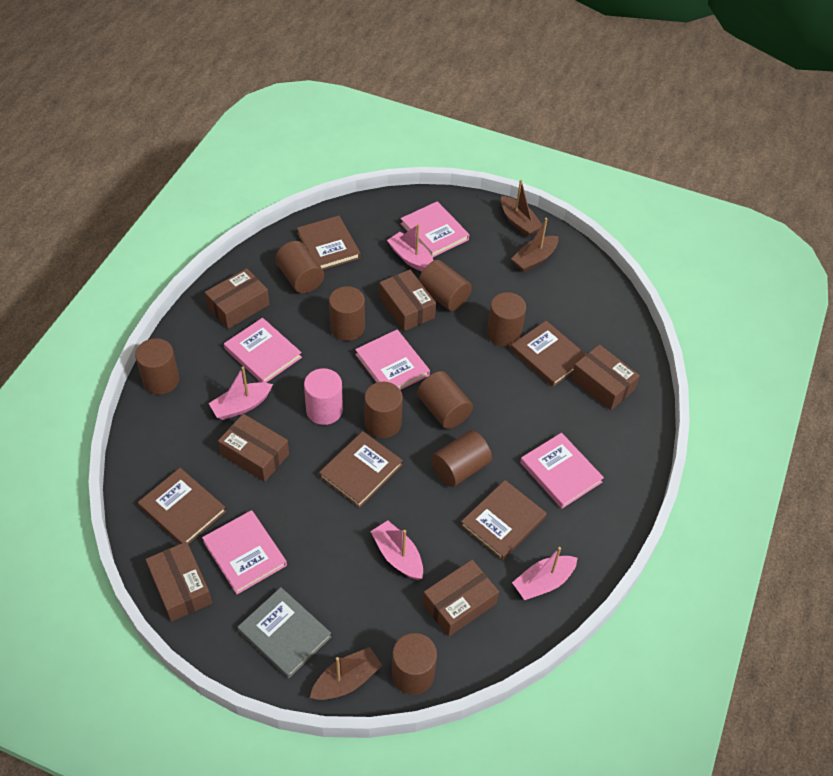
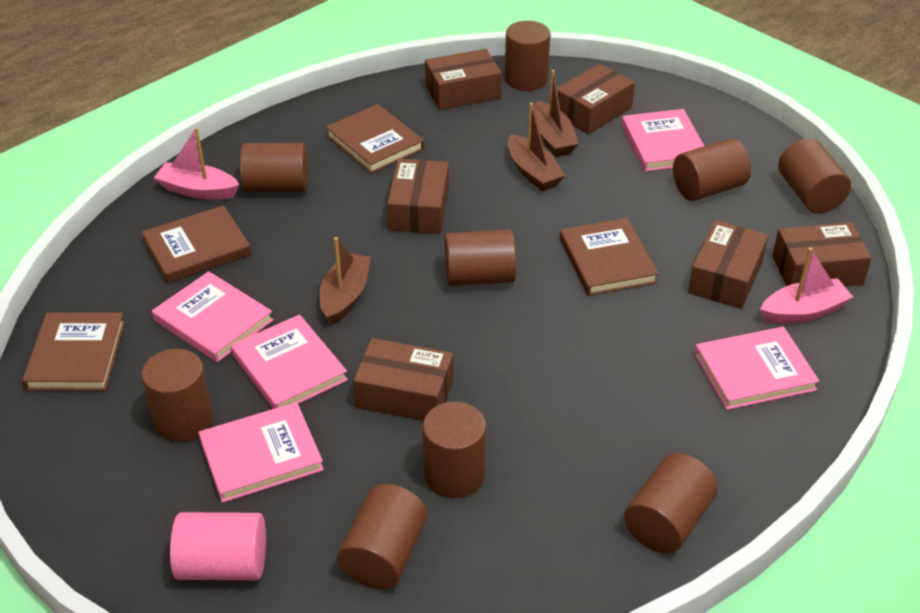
brown book: 5 -> 4
grey book: 1 -> 0
pink boat: 4 -> 2

